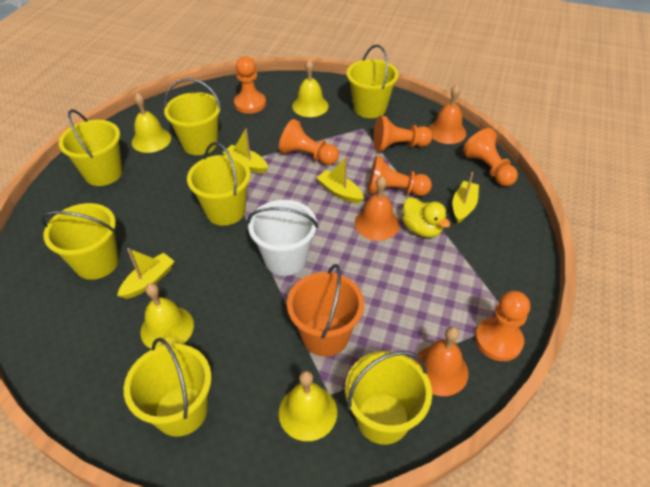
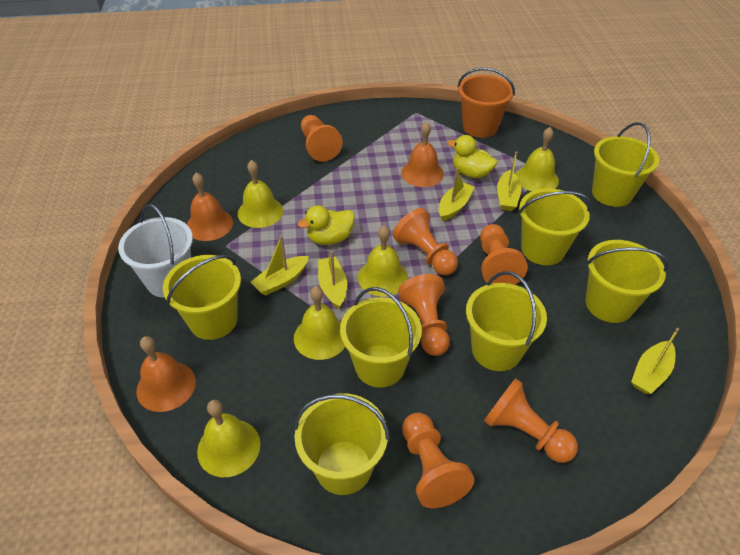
yellow bell: 4 -> 5
yellow boat: 4 -> 5
yellow duck: 1 -> 2

